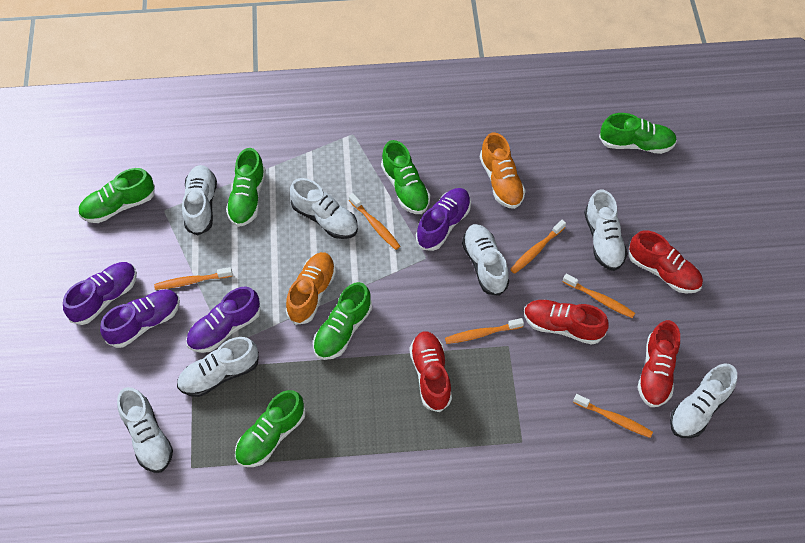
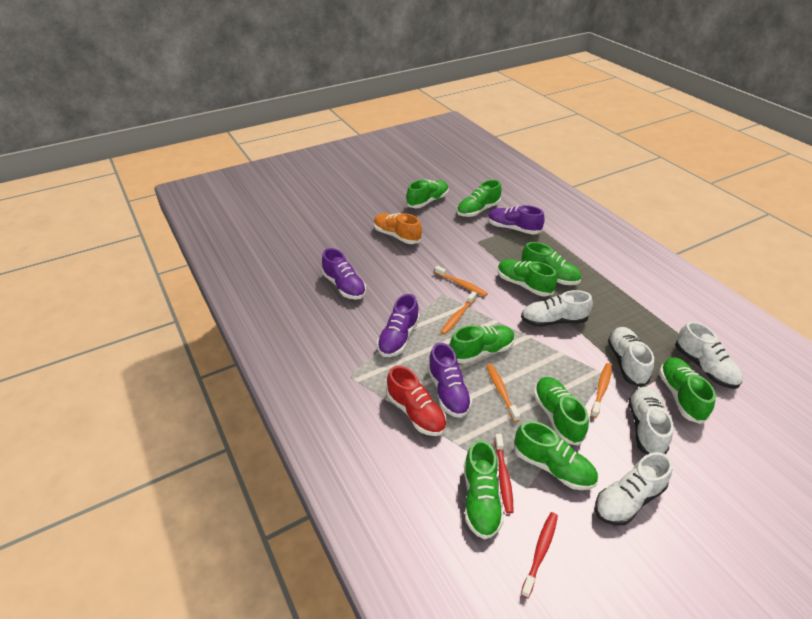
green shoe: 6 -> 9
orange shoe: 2 -> 1
orange toothbrush: 6 -> 4
red shoe: 4 -> 1
red toothbrush: 0 -> 2
white shoe: 7 -> 5

